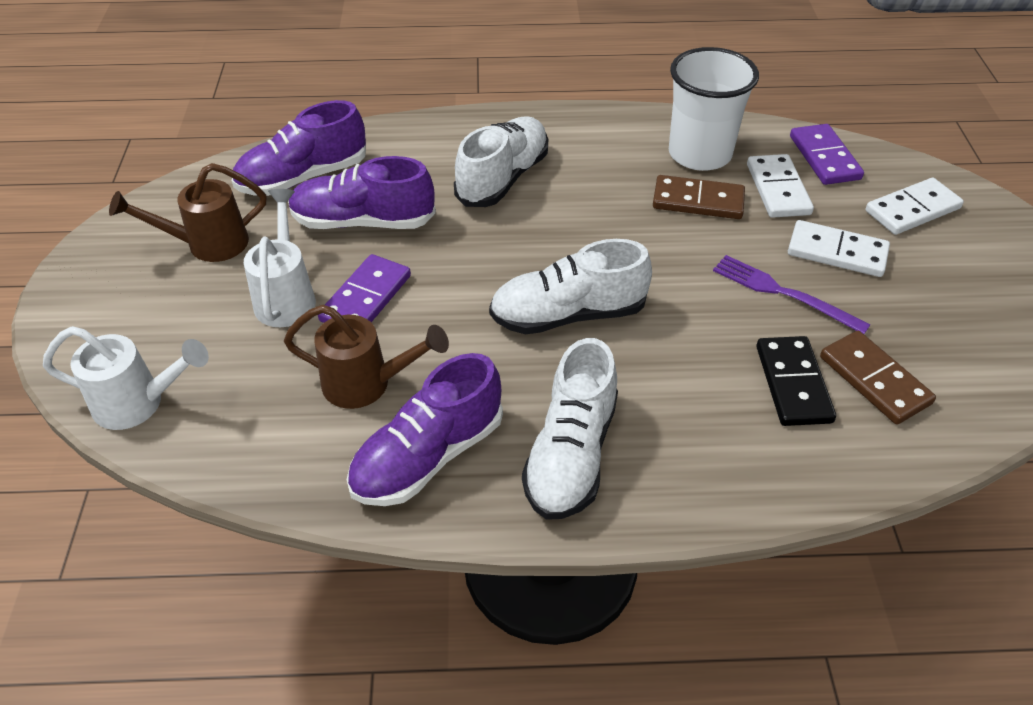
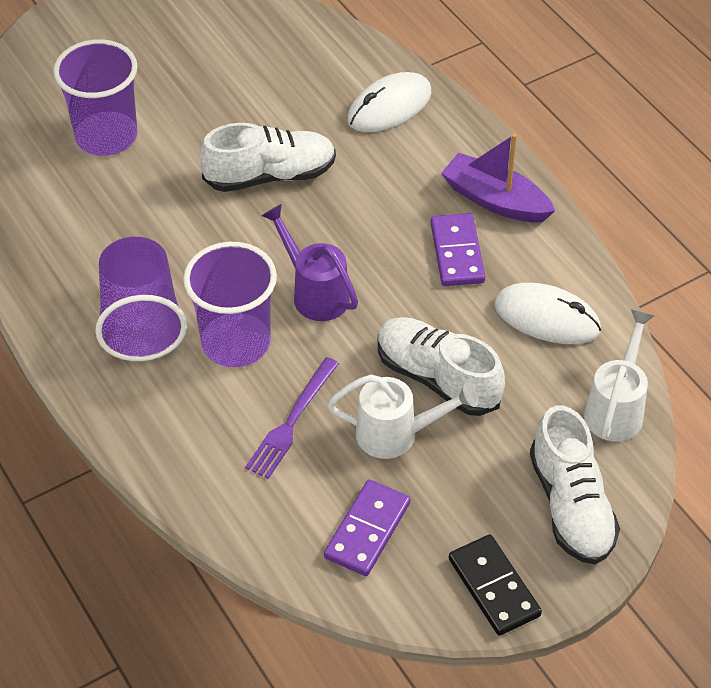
brown domino: 2 -> 0
brown watering can: 2 -> 0
purple boat: 0 -> 1
purple cup: 0 -> 3
purple shoe: 3 -> 0
purple watering can: 0 -> 1
white cup: 1 -> 0
white domino: 3 -> 0
white mouse: 0 -> 2

